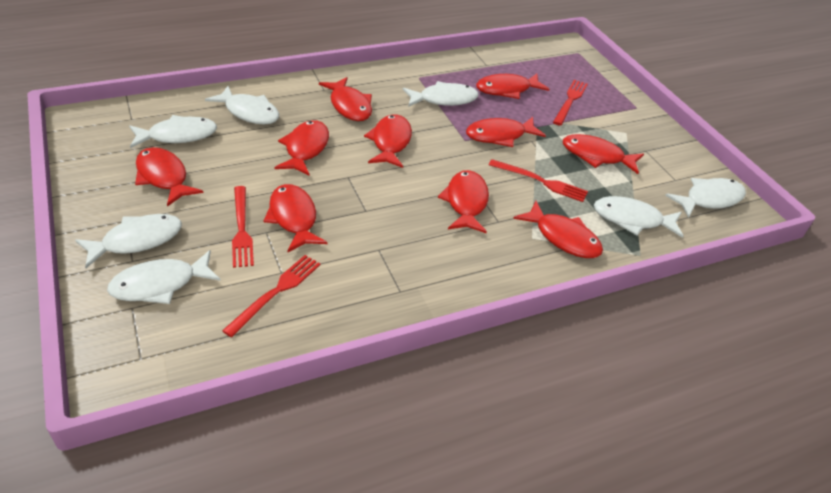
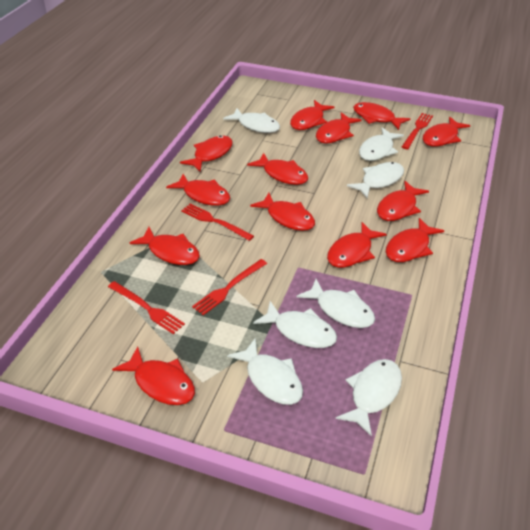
red fish: 10 -> 13

